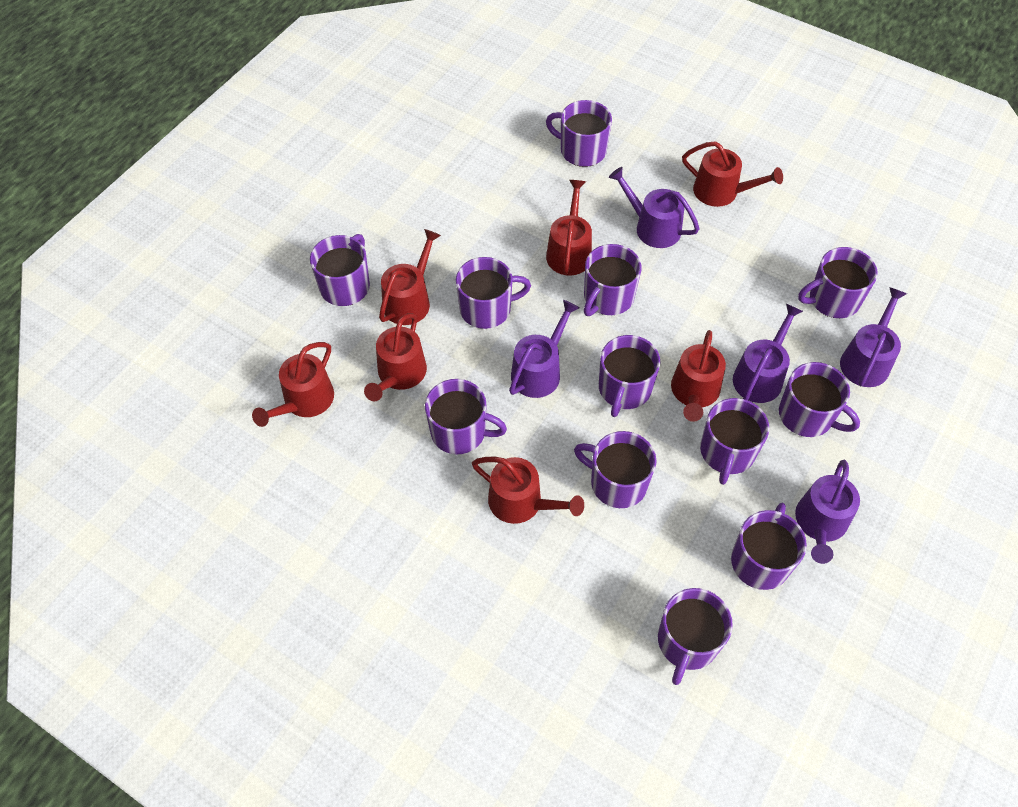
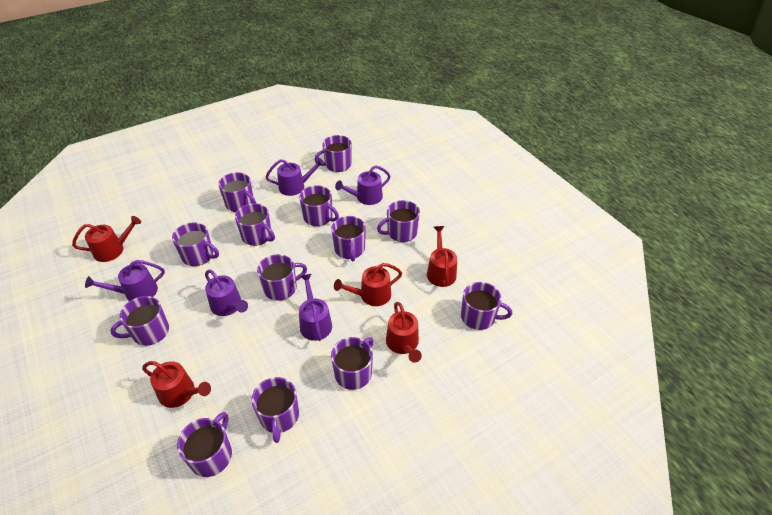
purple mug: 12 -> 13
red watering can: 7 -> 5

